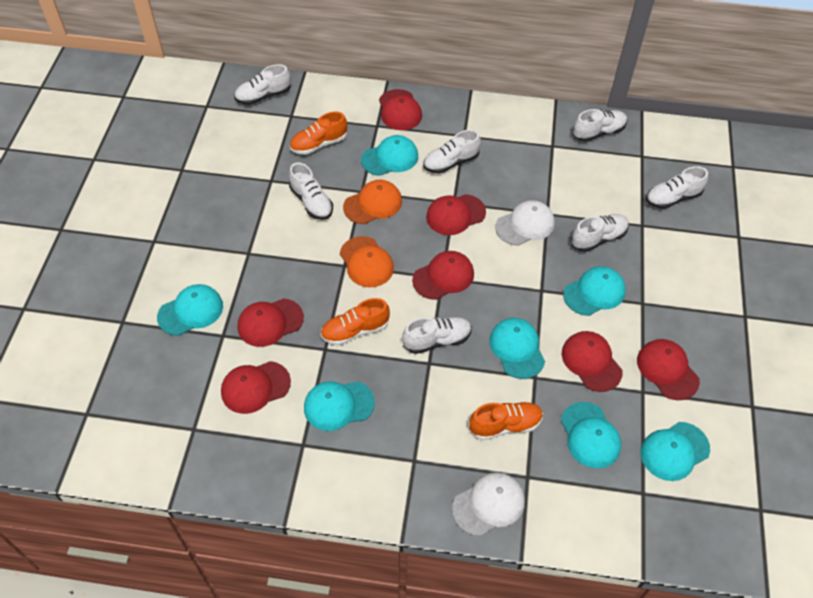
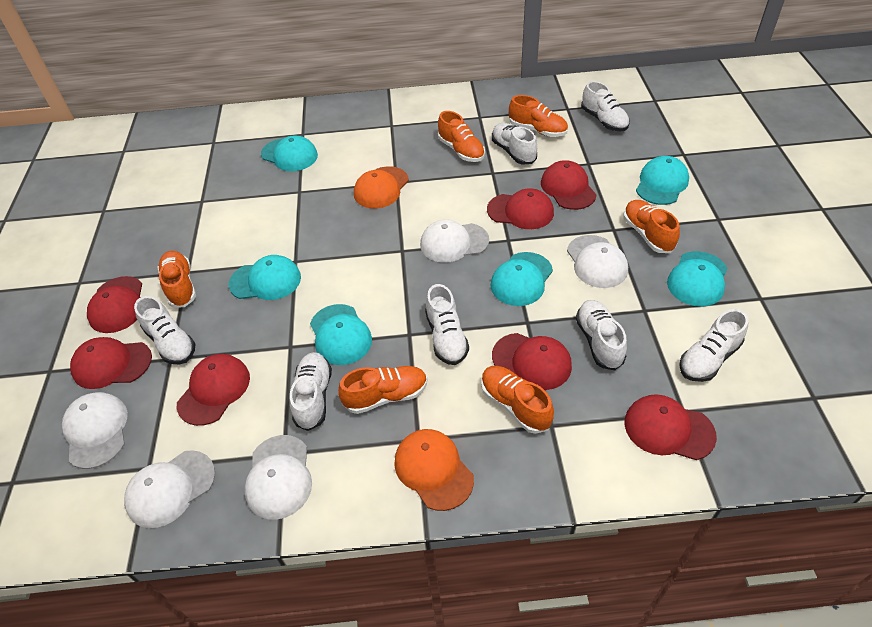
orange shoe: 3 -> 6
turquoise cap: 7 -> 6
white cap: 2 -> 5

